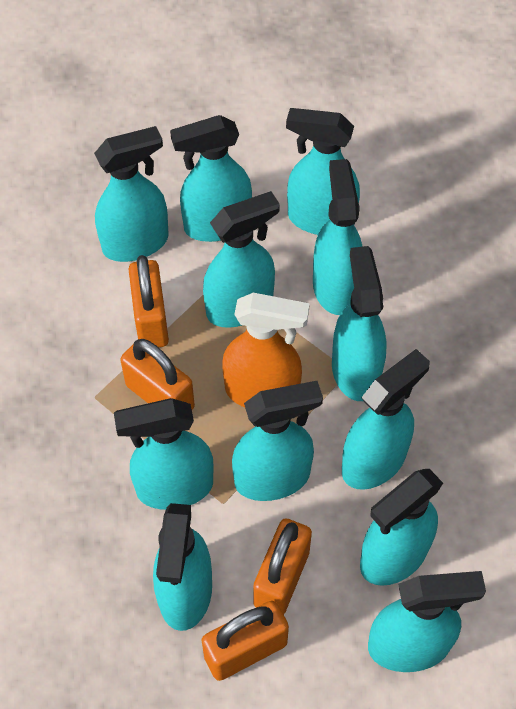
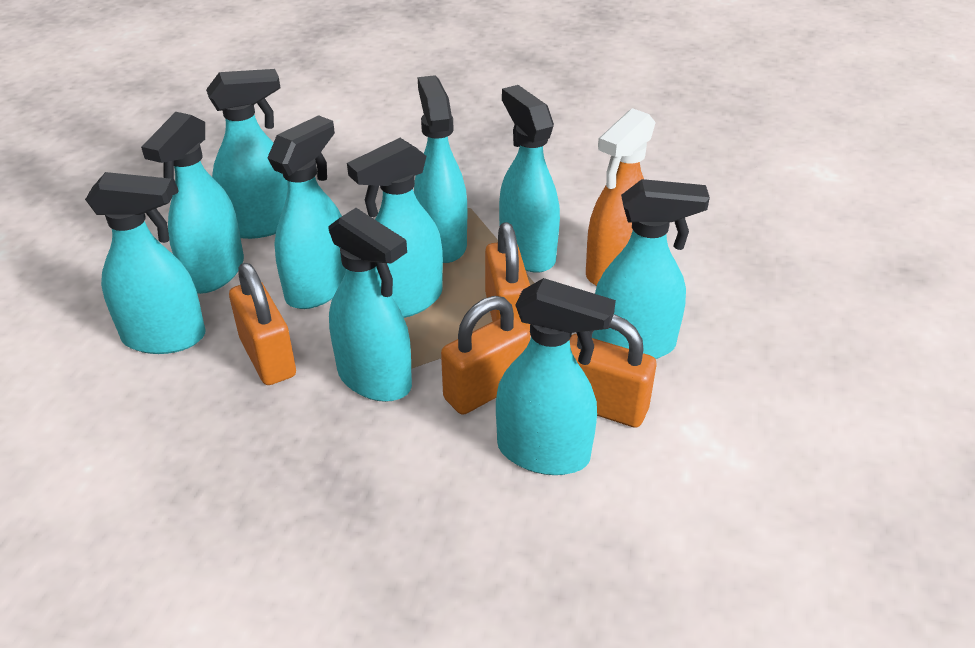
turquoise spray bottle: 12 -> 10

